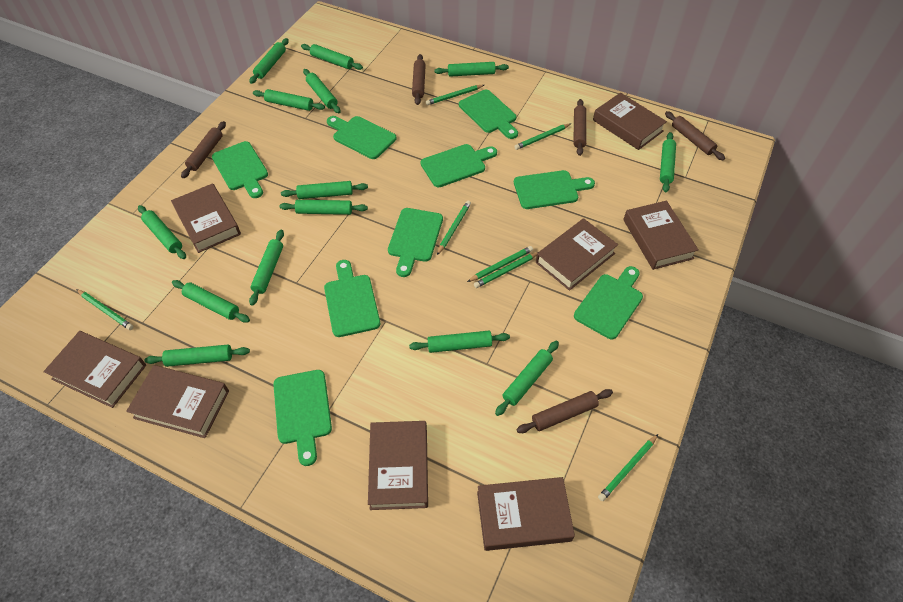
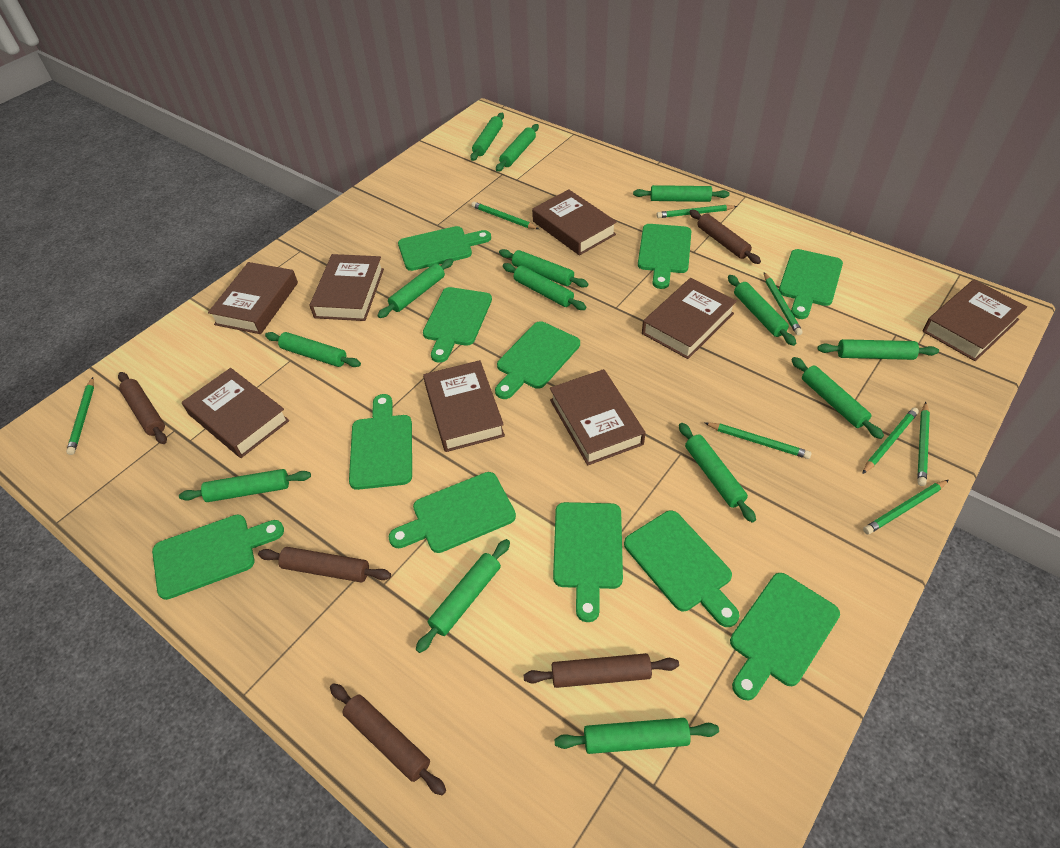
green cutting board: 9 -> 11
green pencil: 7 -> 8

